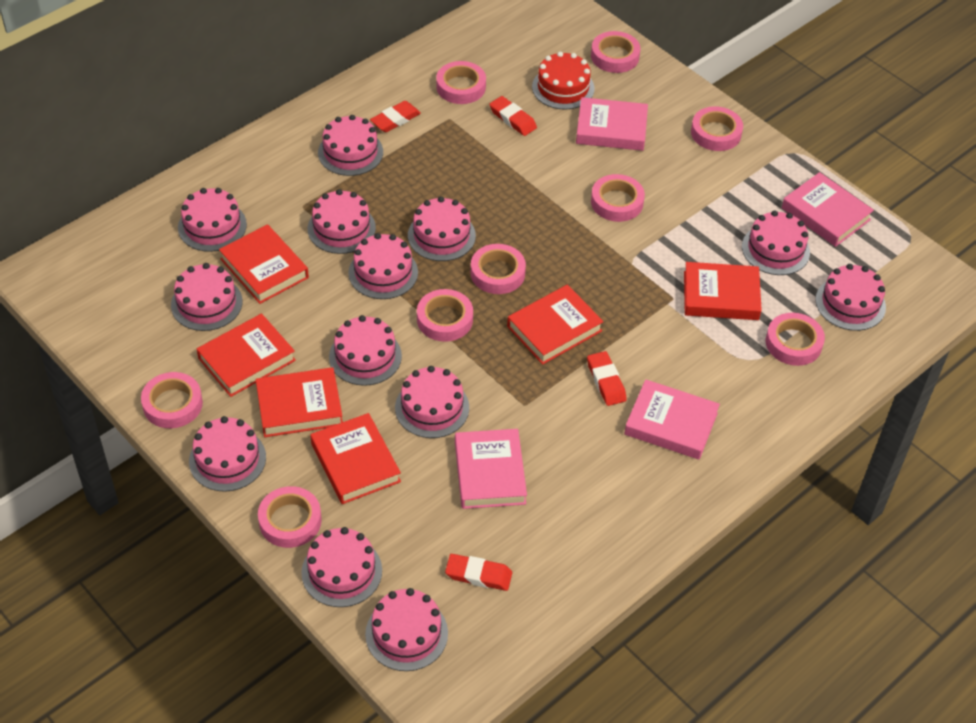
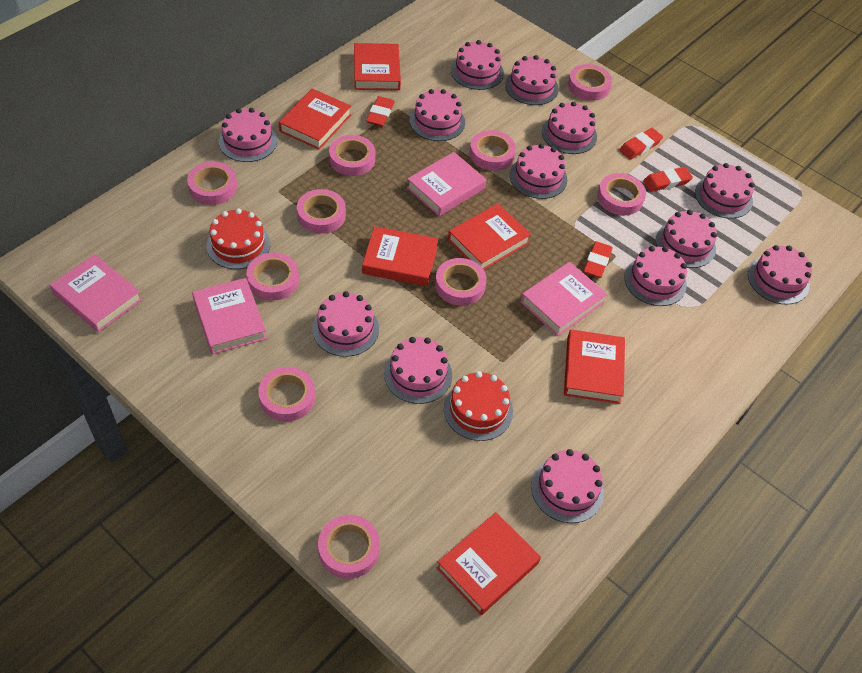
pink tape: 9 -> 10
red cake: 1 -> 2

